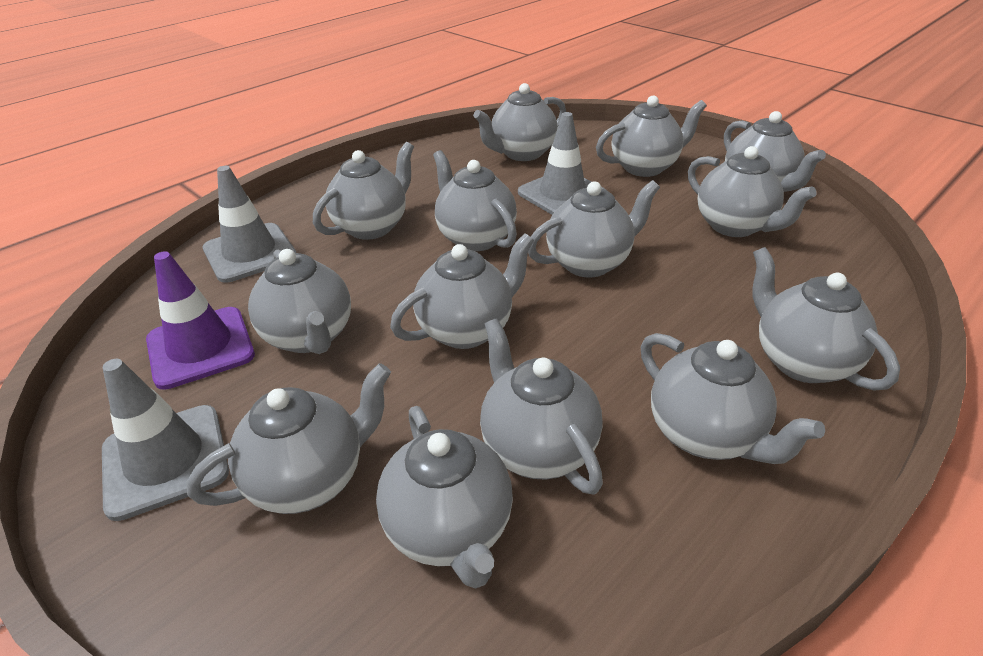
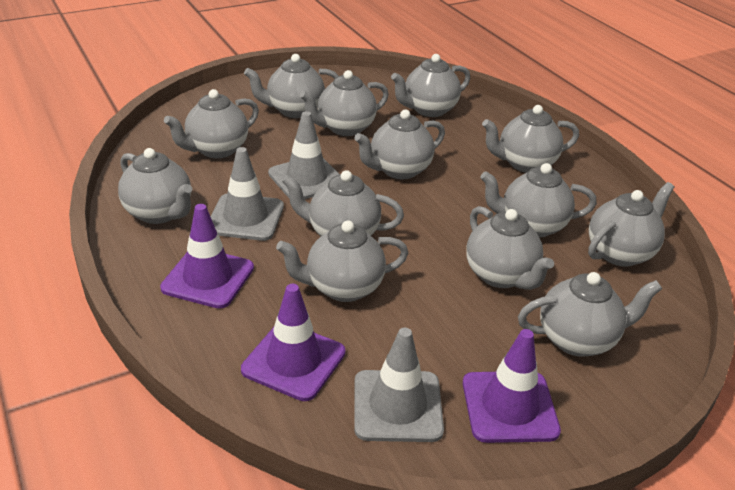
grey teapot: 14 -> 13
purple traffic cone: 1 -> 3

